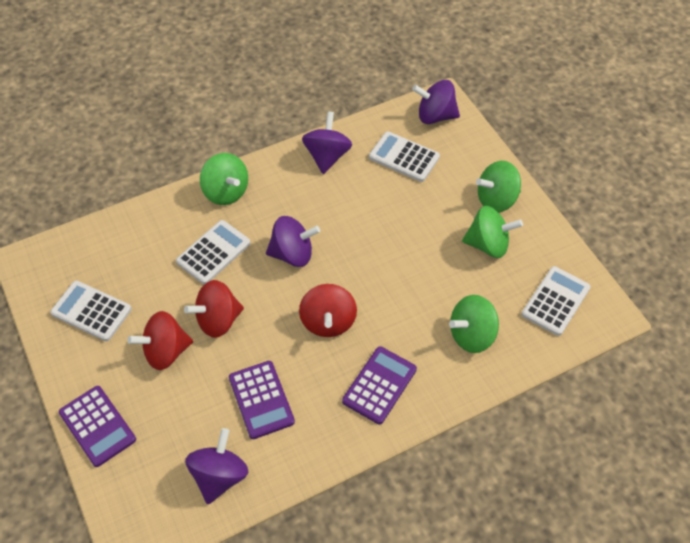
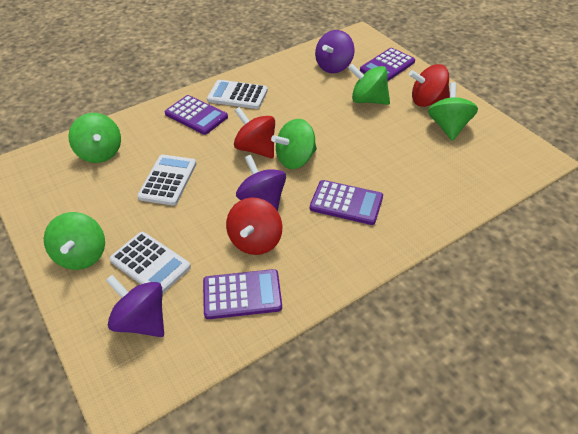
green spinning top: 4 -> 5
purple calculator: 3 -> 4
purple spinning top: 4 -> 3
white calculator: 4 -> 3

